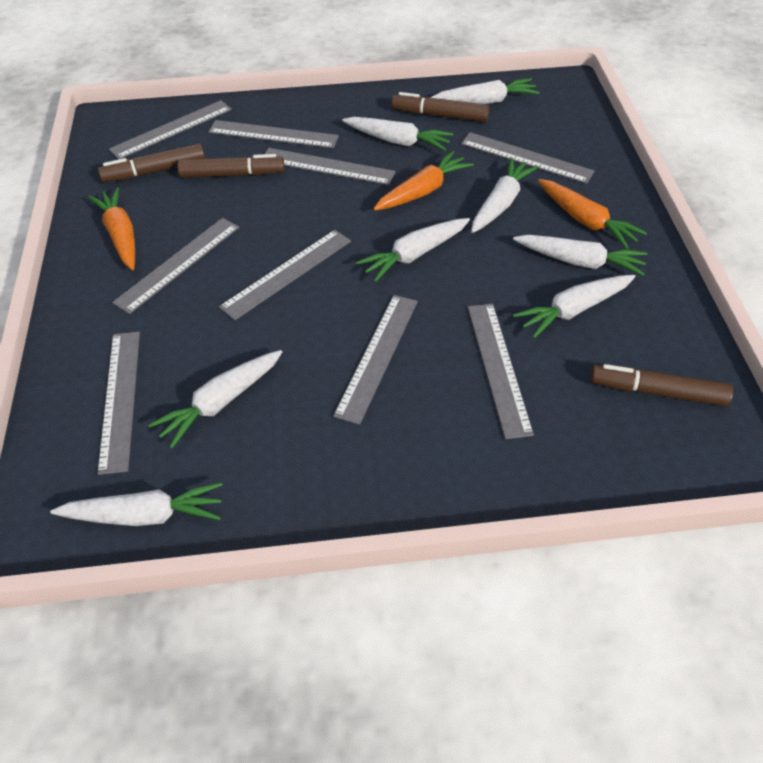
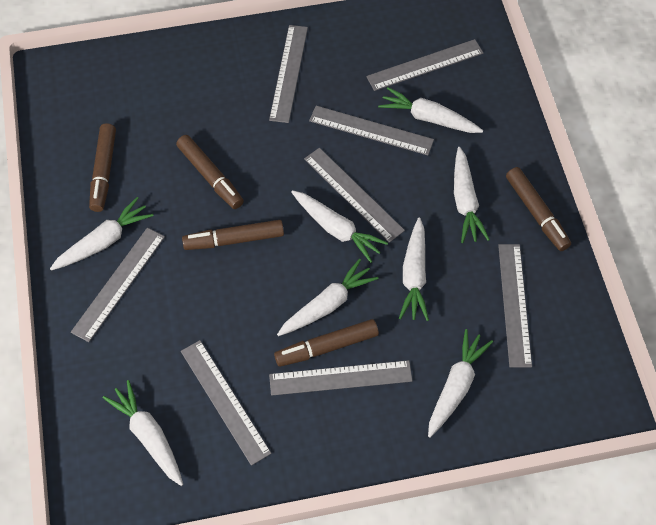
brown marker: 4 -> 5
grey ruler: 9 -> 8
orange carrot: 3 -> 0

